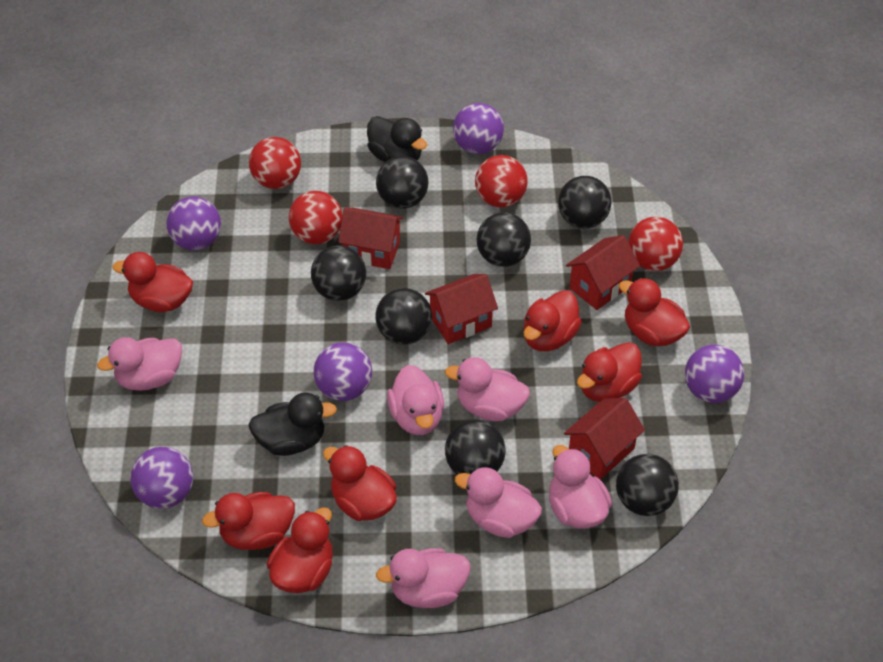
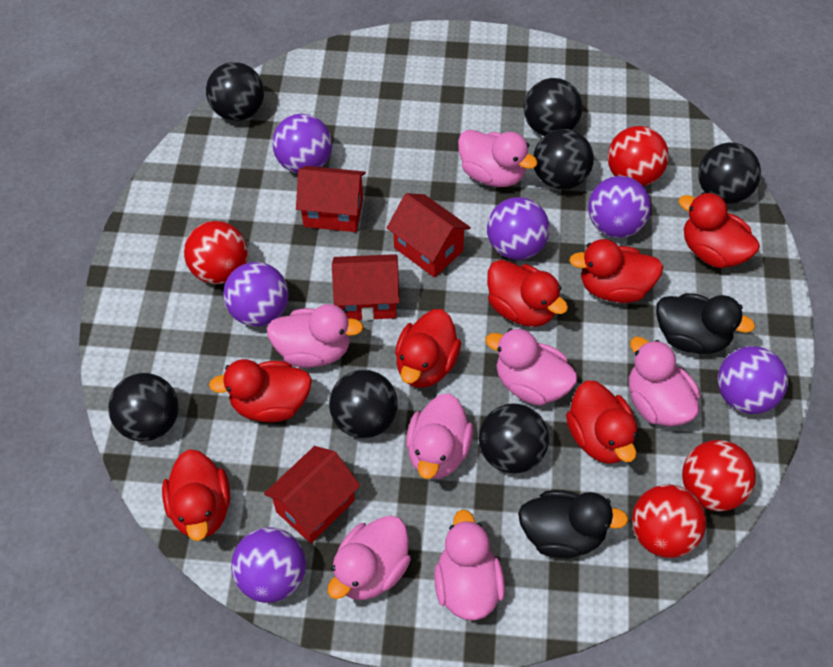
pink duck: 6 -> 7
purple ball: 5 -> 6

